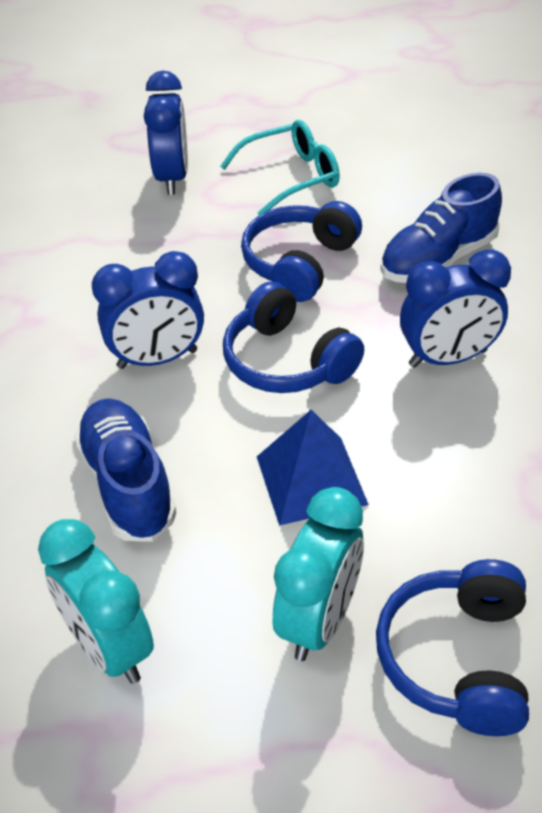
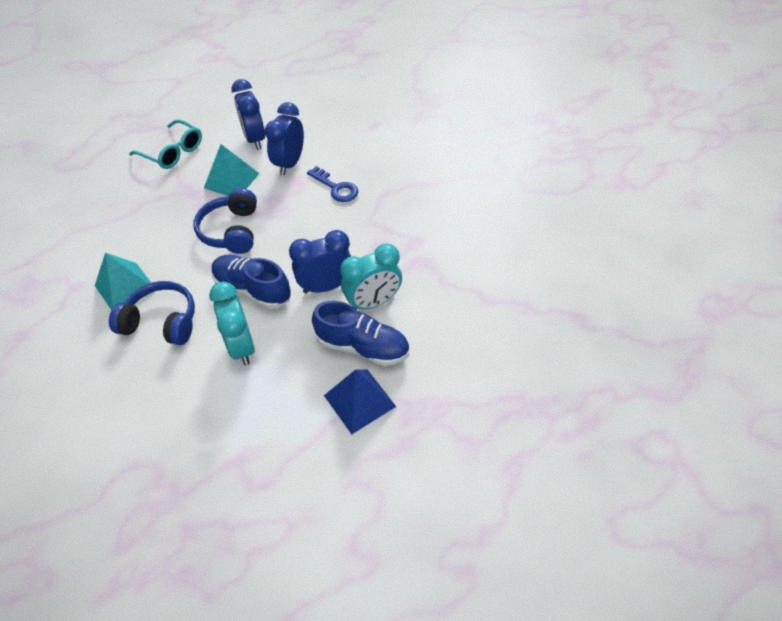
blue headphones: 3 -> 2
blue key: 0 -> 1
turquoise pyramid: 0 -> 2

